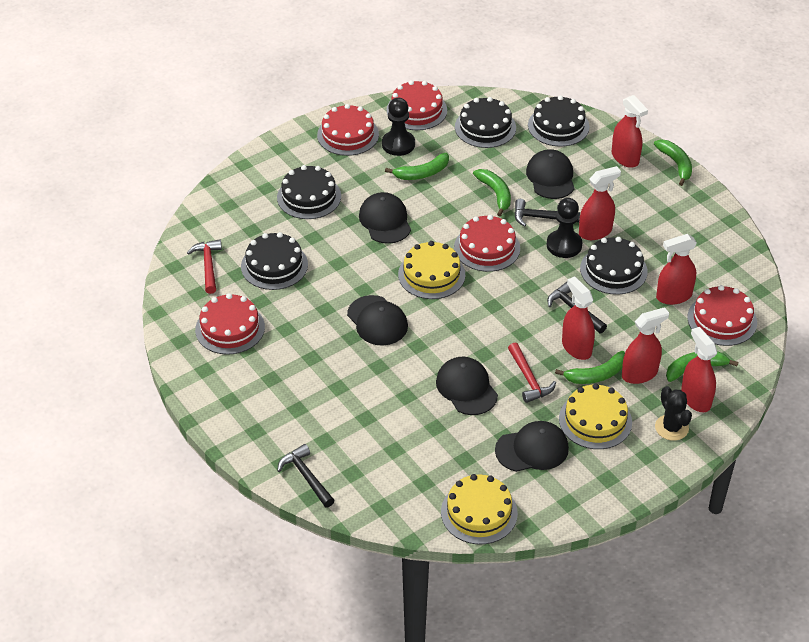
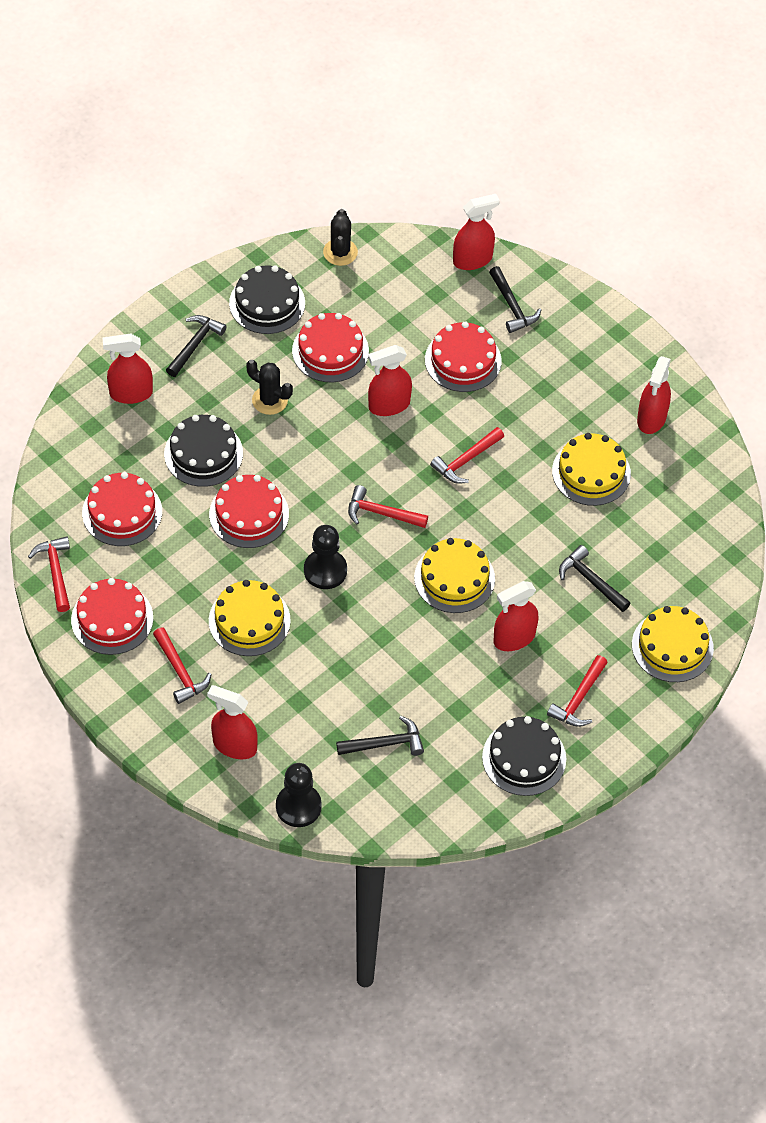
black cactus: 1 -> 2
black cake: 5 -> 3
black cap: 5 -> 0
black hammer: 3 -> 4
green banana: 5 -> 0
red hammer: 2 -> 5
yellow cake: 3 -> 4

